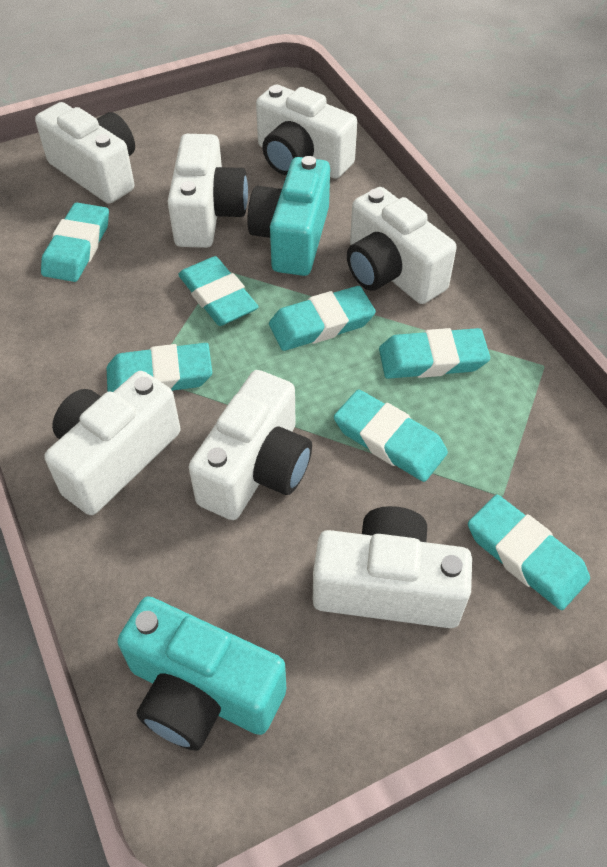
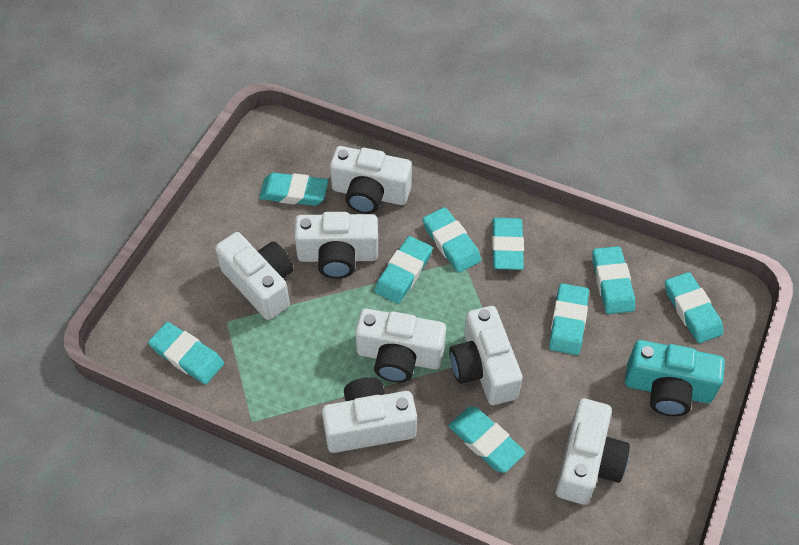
turquoise camera: 2 -> 1
turquoise eraser: 7 -> 9

